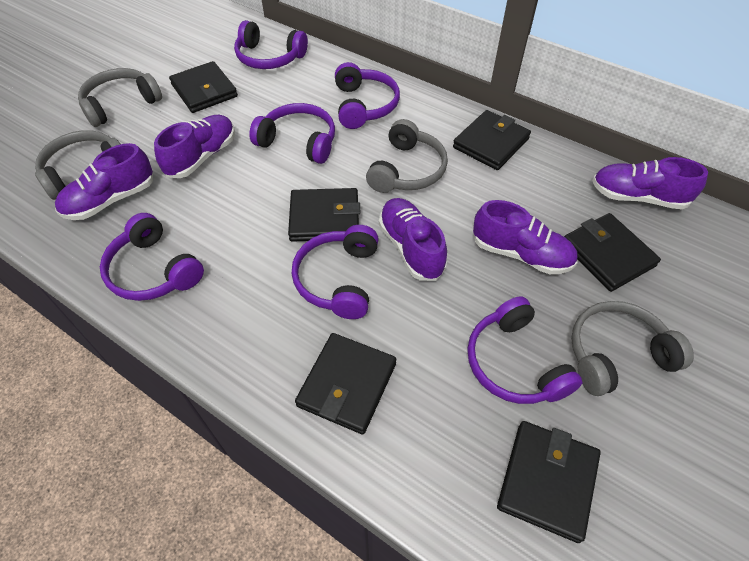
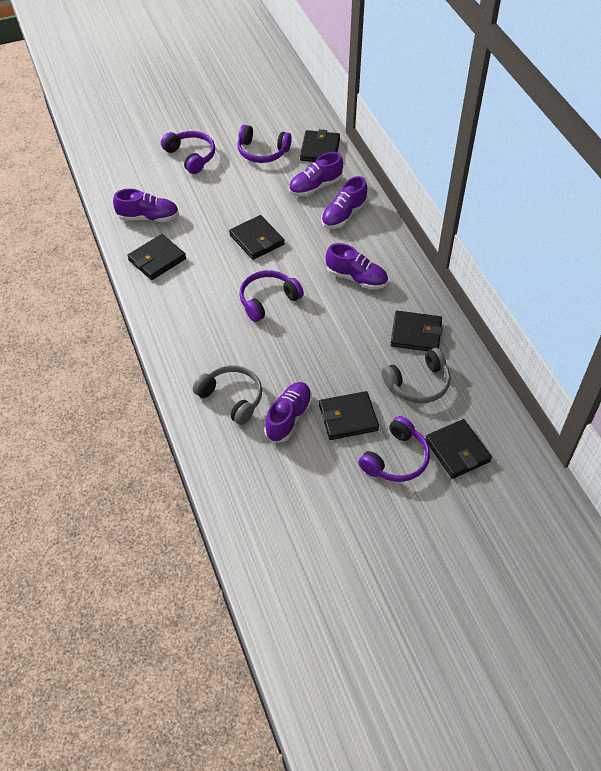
grey headphones: 4 -> 2
purple headphones: 6 -> 4

